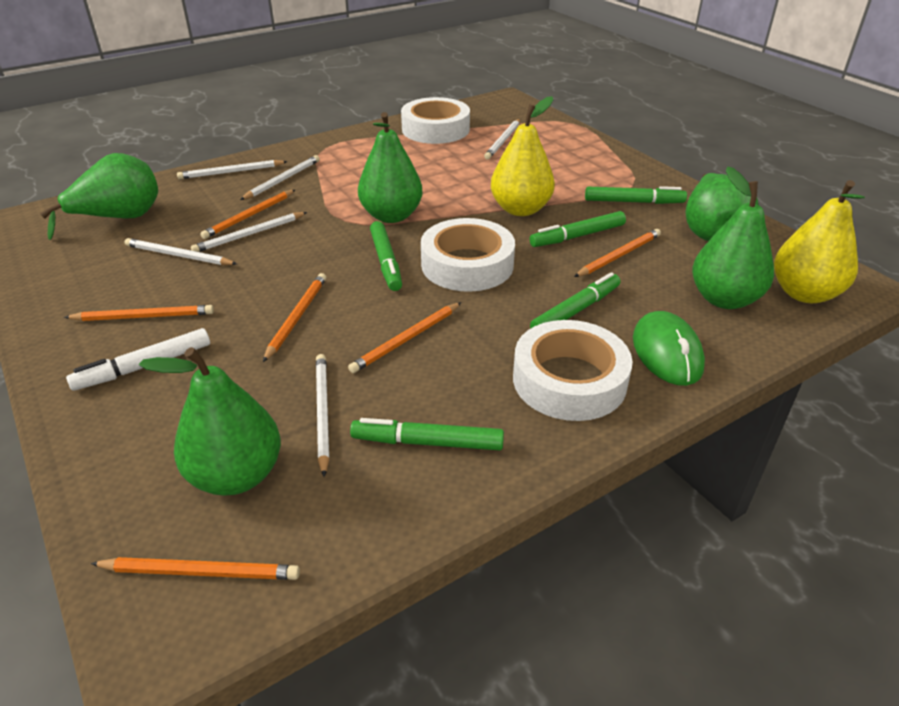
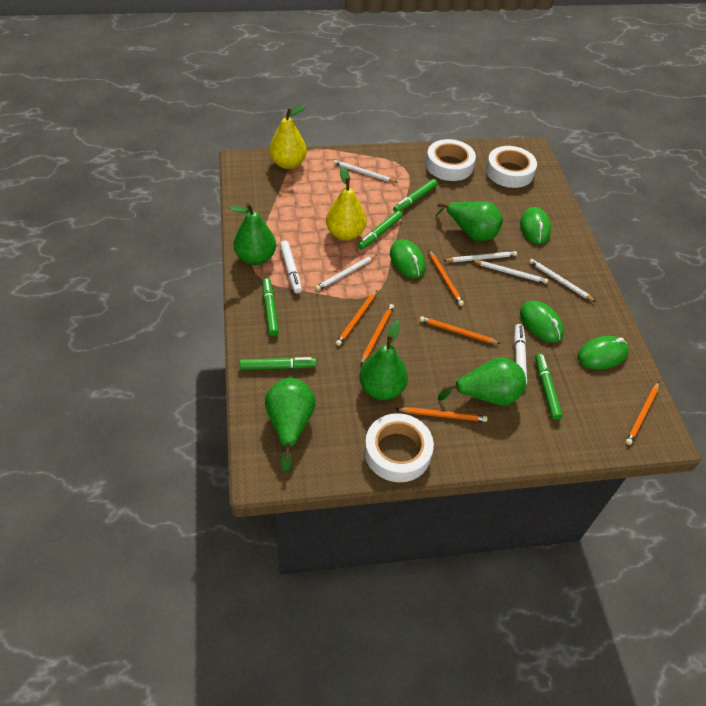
green mouse: 1 -> 4
white marker: 1 -> 2
white pencil: 6 -> 5

